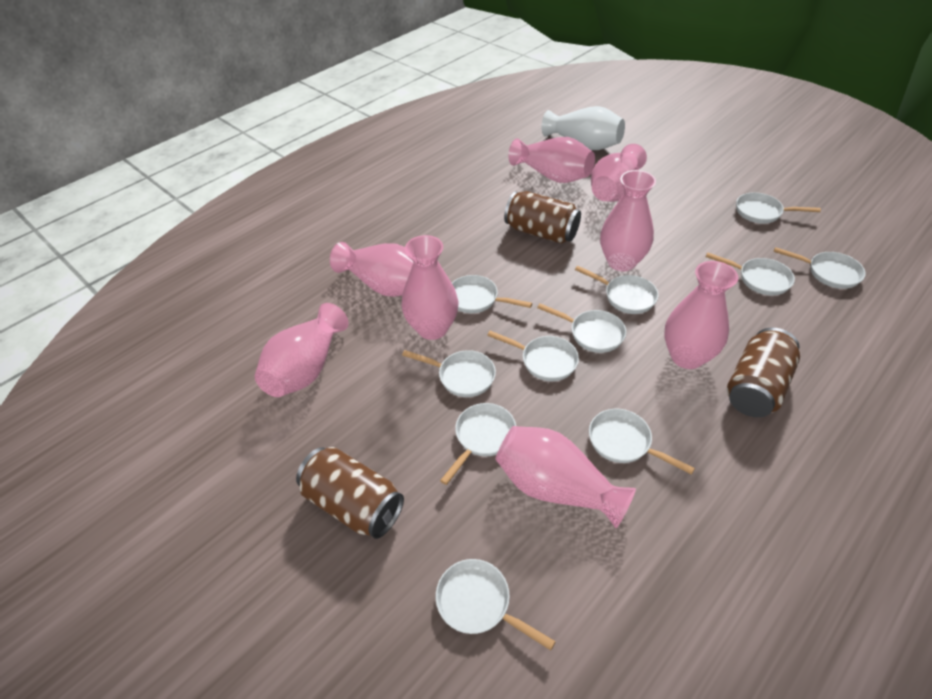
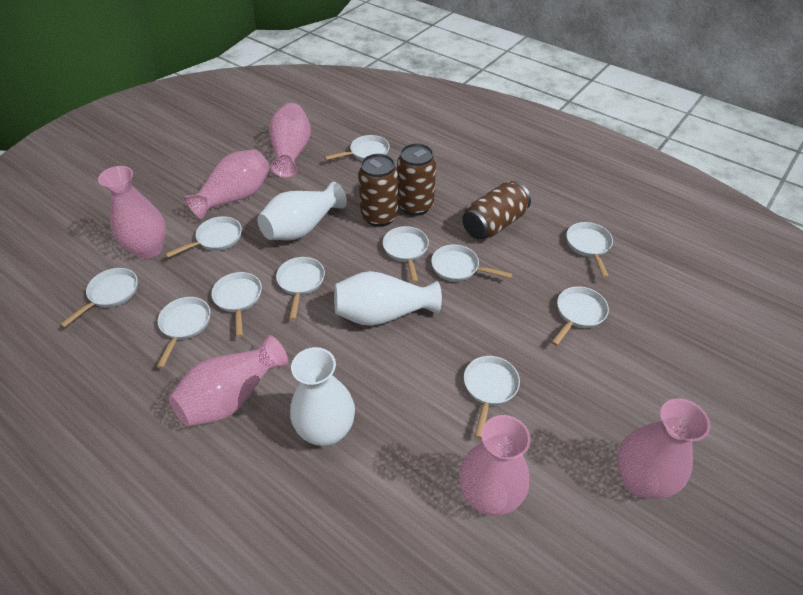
pink vase: 8 -> 6
white vase: 1 -> 3

